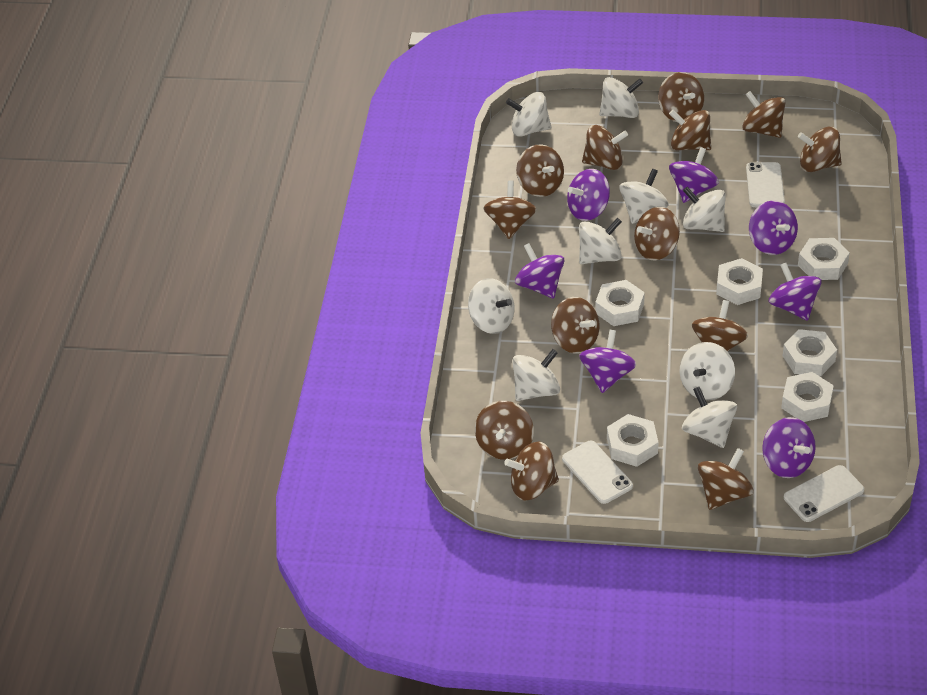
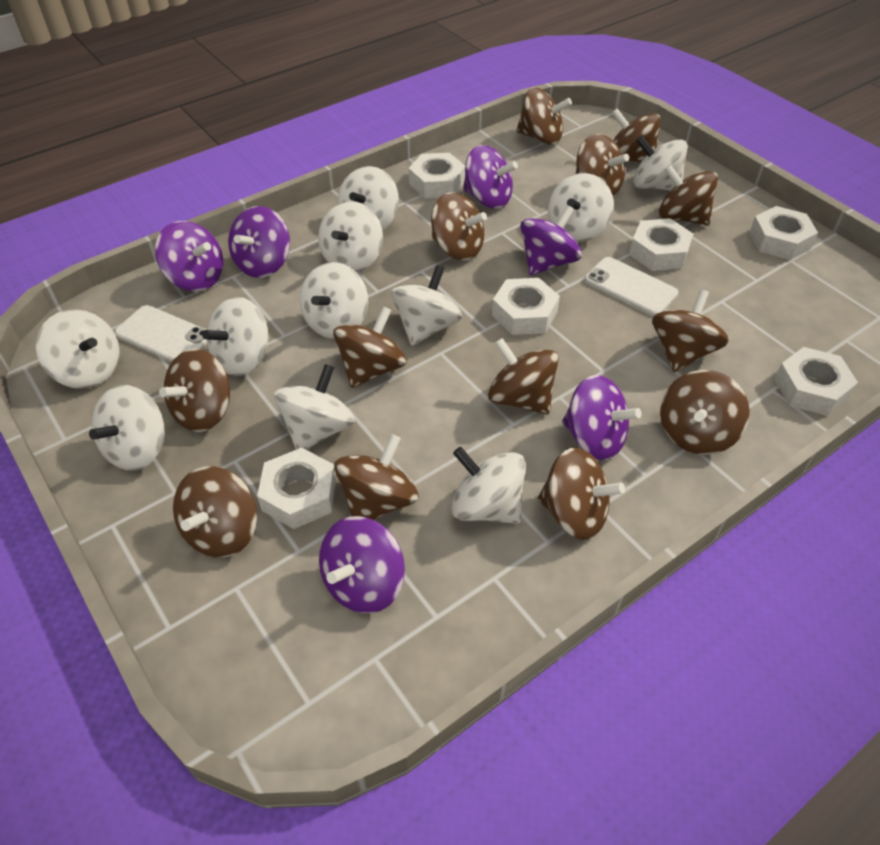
purple spinning top: 7 -> 6
white phone: 3 -> 2
white spinning top: 9 -> 11

